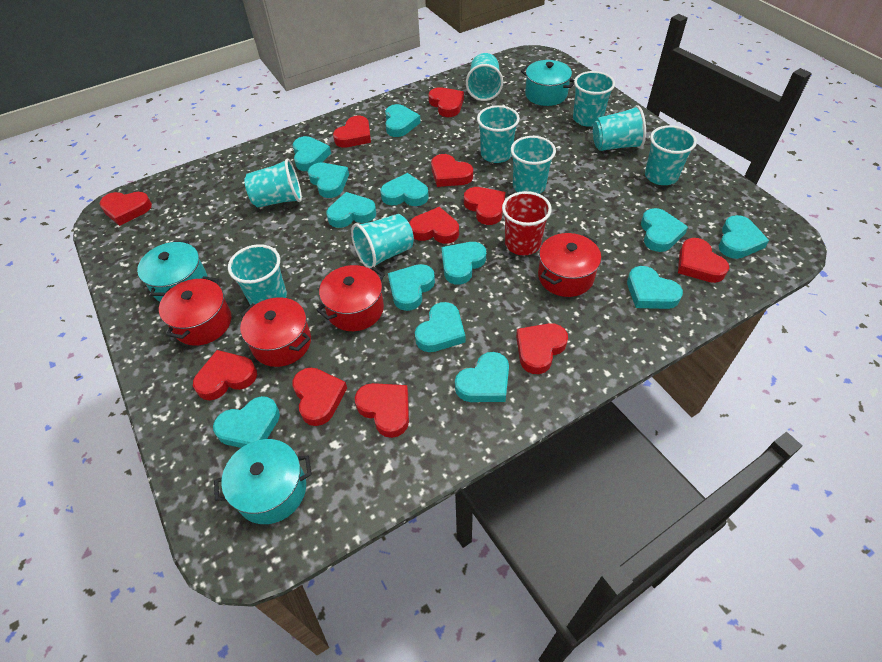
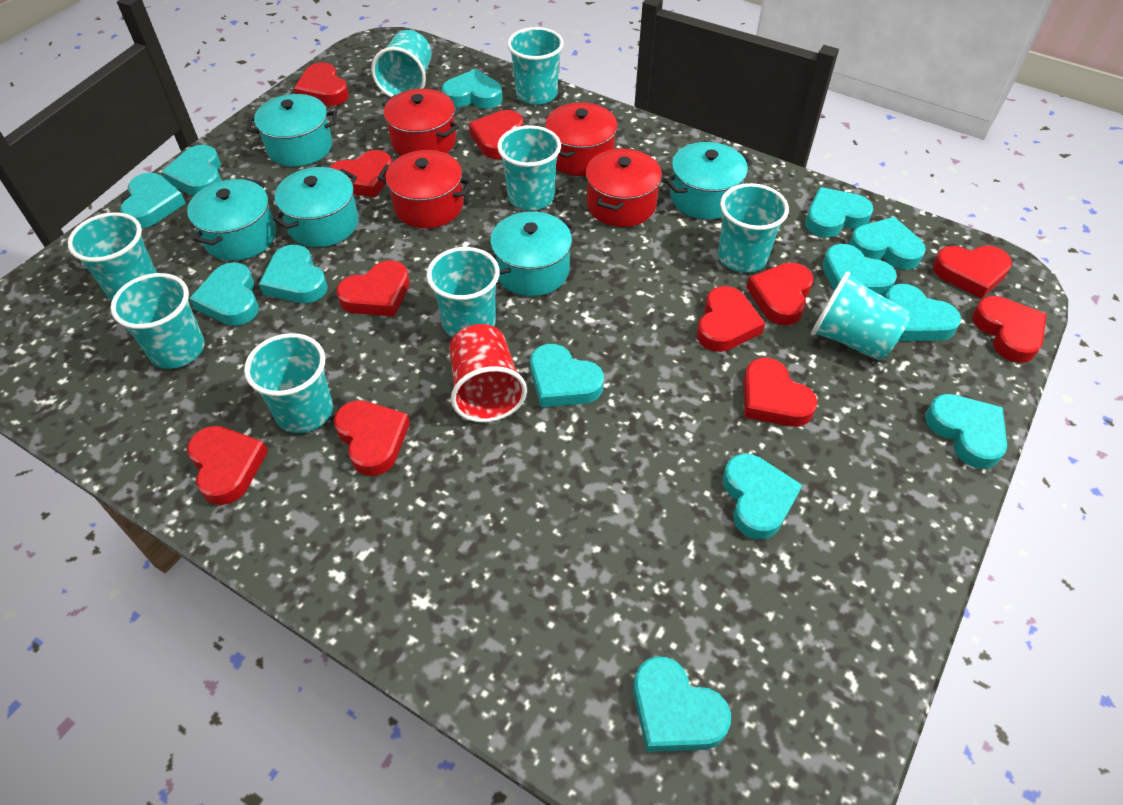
turquoise pot: 3 -> 5

